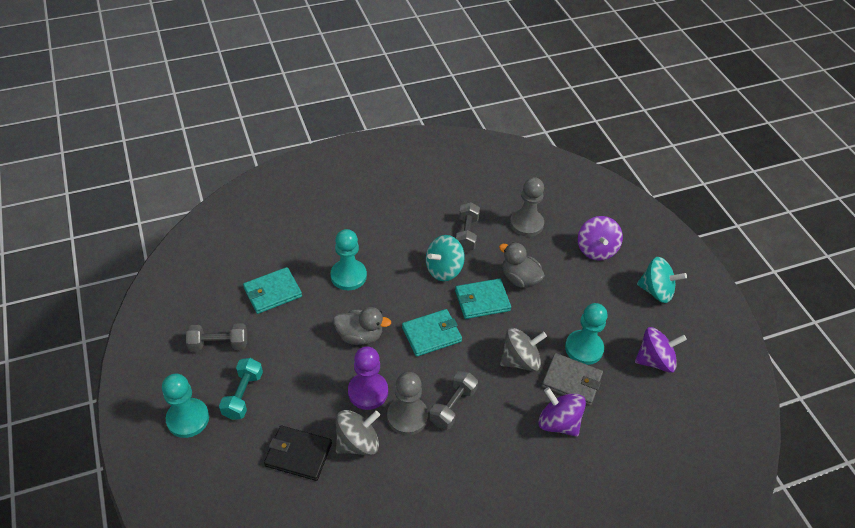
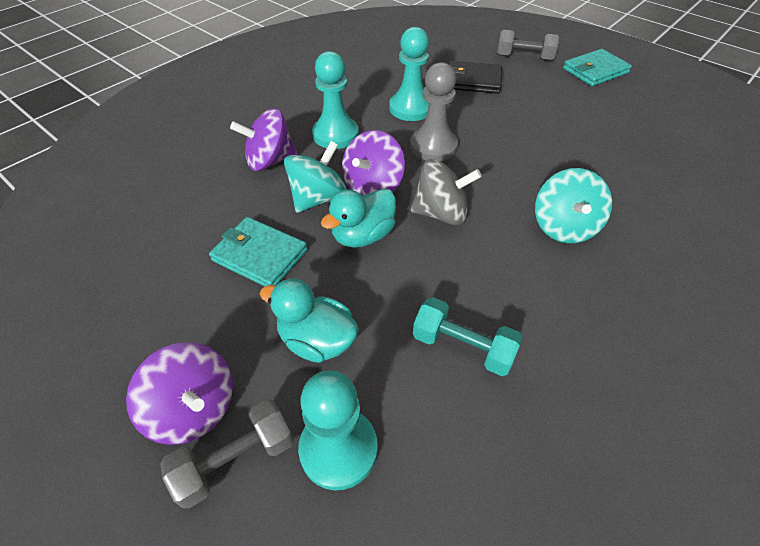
grey duck: 2 -> 0
grey dumbbell: 3 -> 2
grey pawn: 2 -> 1
grey spinning top: 2 -> 1
grey wallet: 1 -> 0
purple pawn: 1 -> 0
turquoise duck: 0 -> 2
turquoise wallet: 3 -> 2

